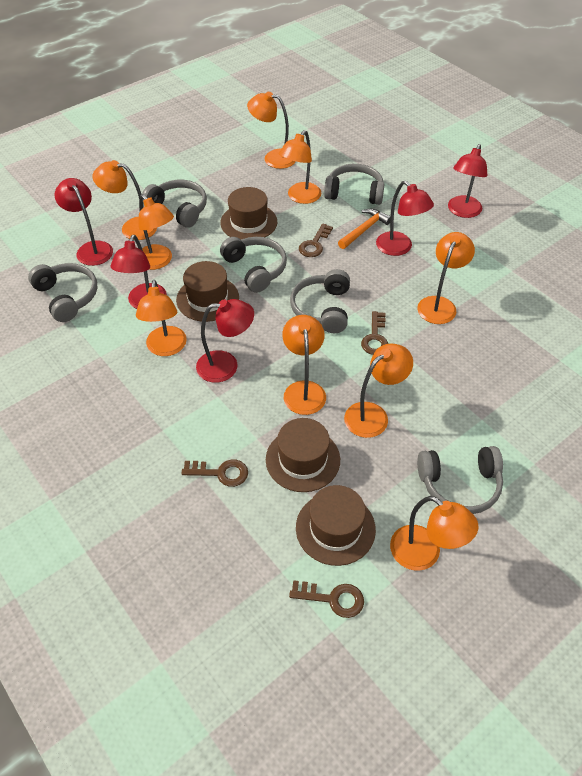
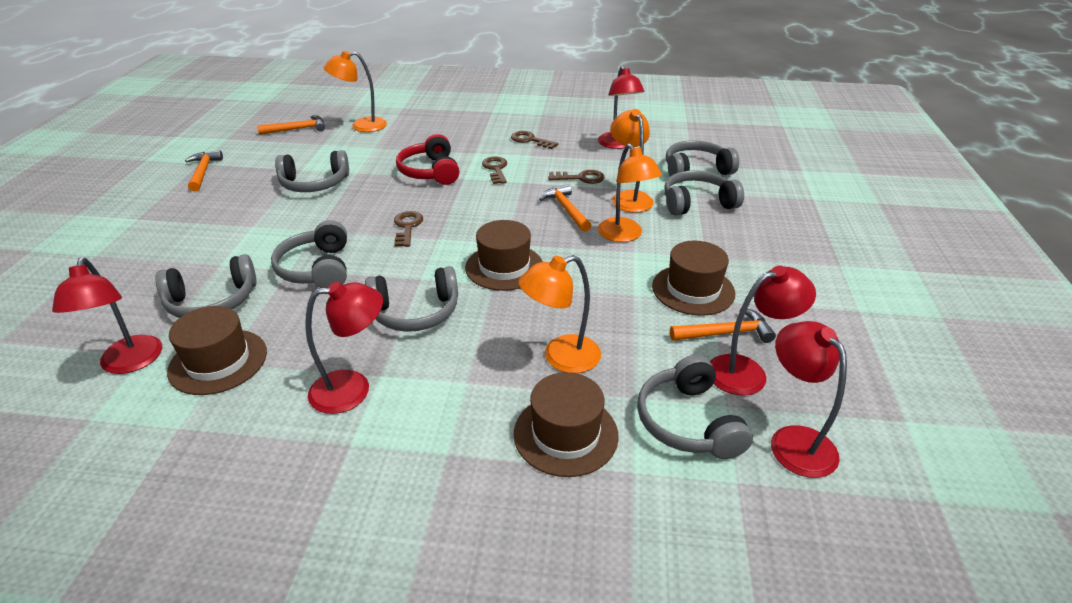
grey headphones: 6 -> 7
orange hammer: 1 -> 4
orange lamp: 9 -> 4
red headphones: 0 -> 1

